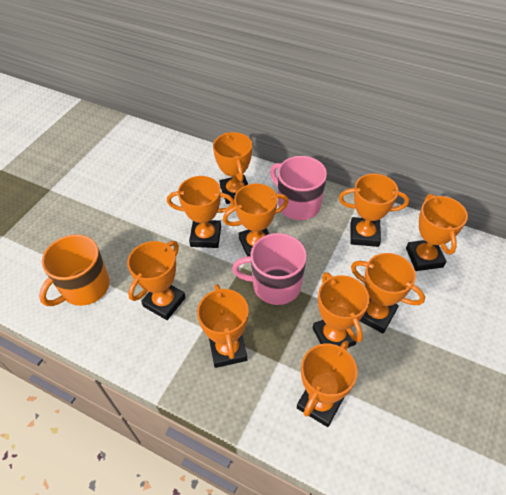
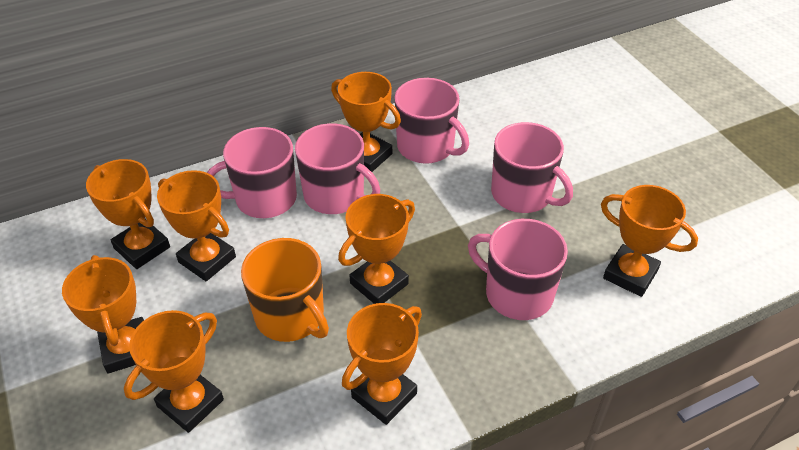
orange trophy: 10 -> 8
pink mug: 2 -> 5

